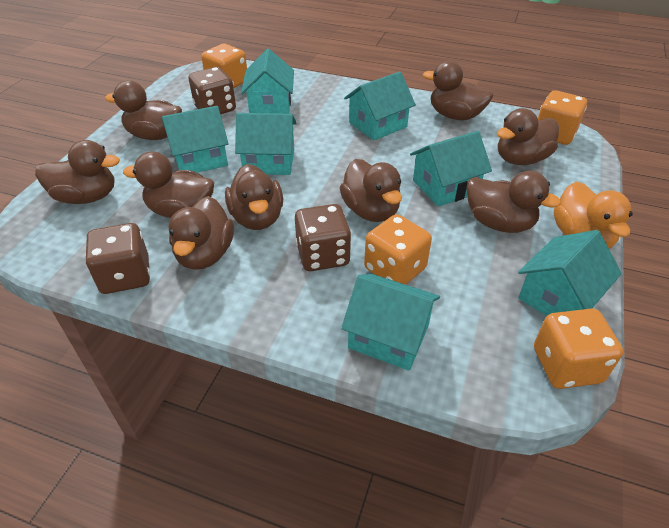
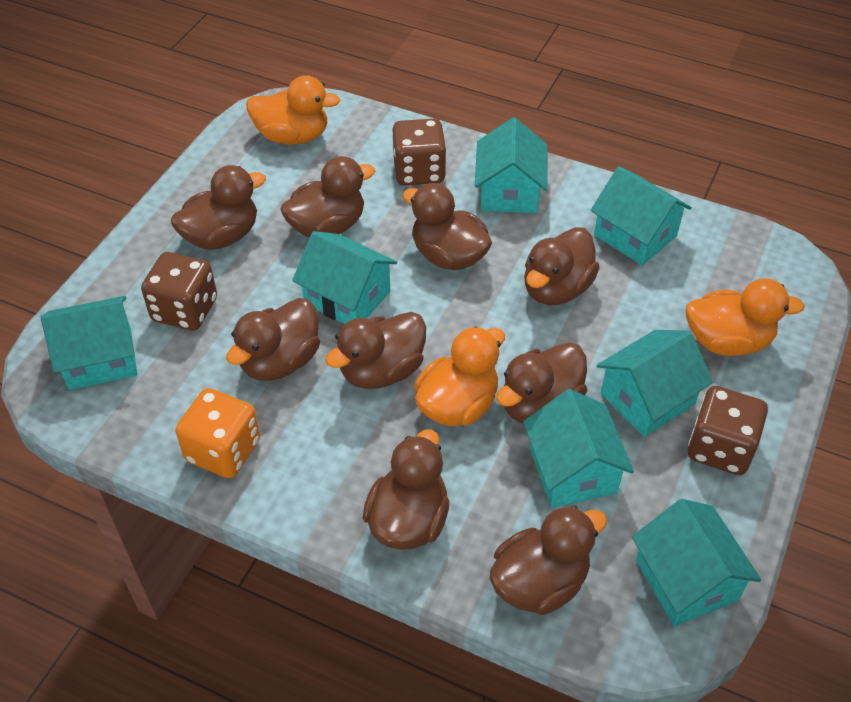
orange dice: 4 -> 1
orange duck: 1 -> 3

